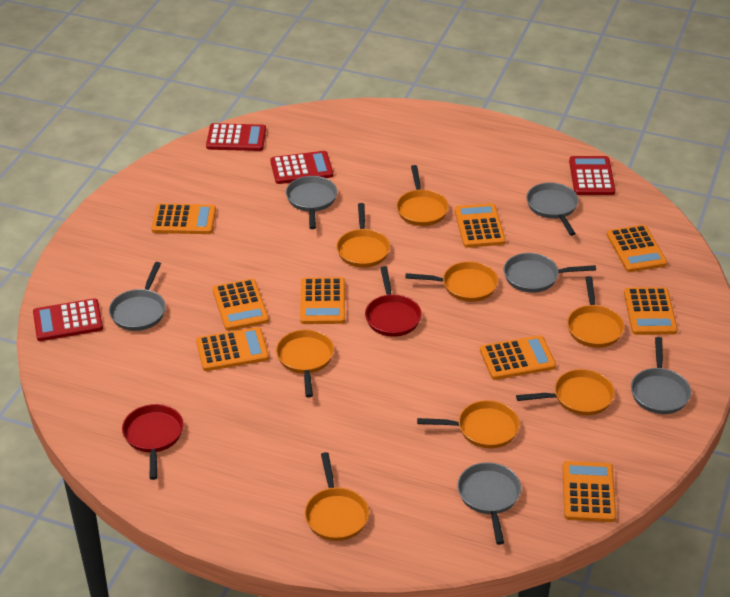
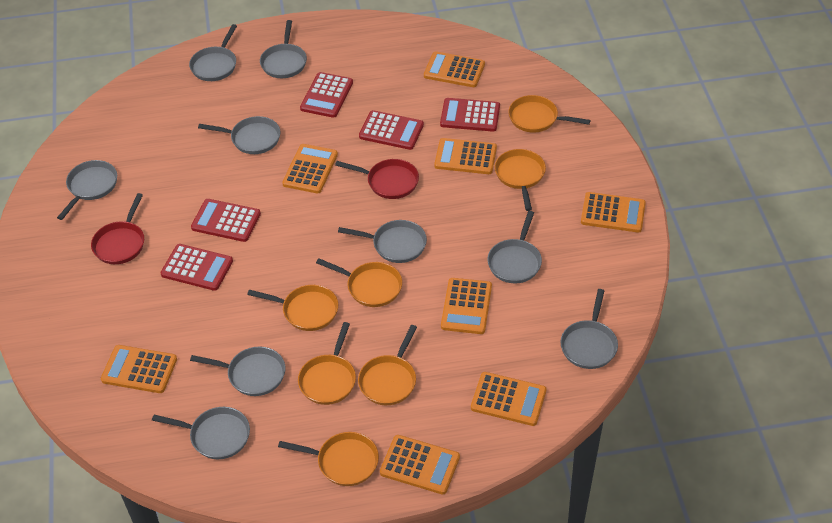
grey pan: 6 -> 9
orange calculator: 9 -> 8
orange pan: 8 -> 7
red calculator: 4 -> 5

